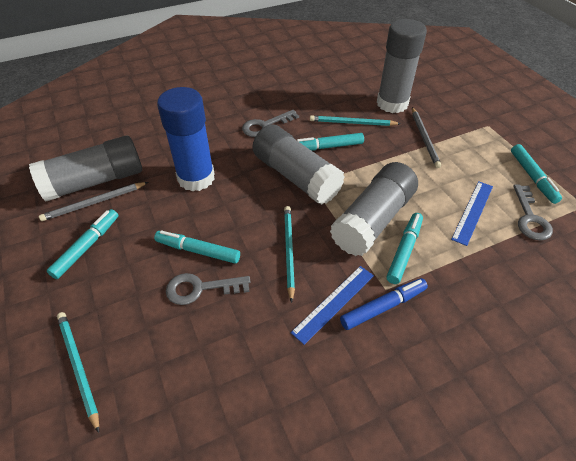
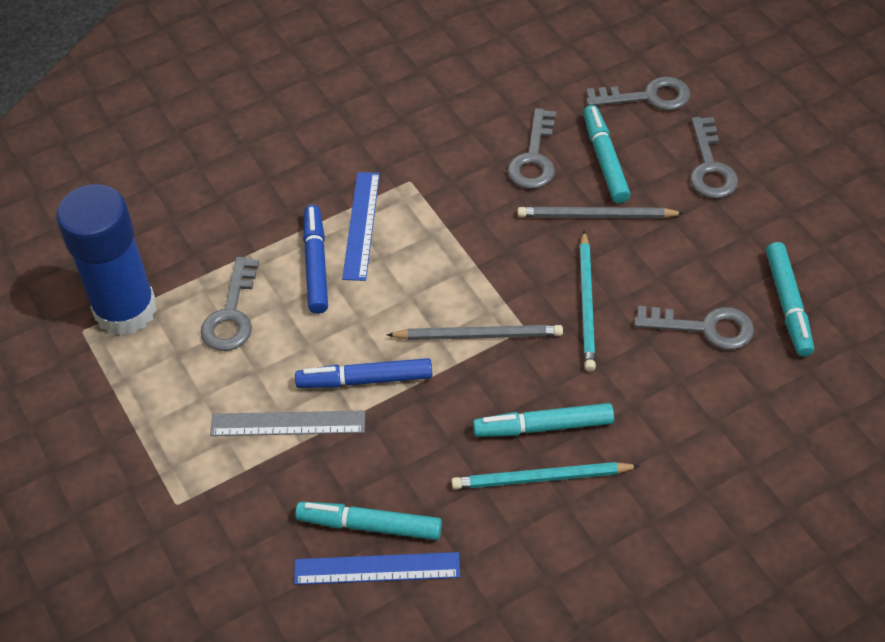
blue marker: 1 -> 2
grey glue stick: 4 -> 0
grey key: 3 -> 5
grey ruler: 0 -> 1
turquoise marker: 5 -> 4
turquoise pencil: 3 -> 2

